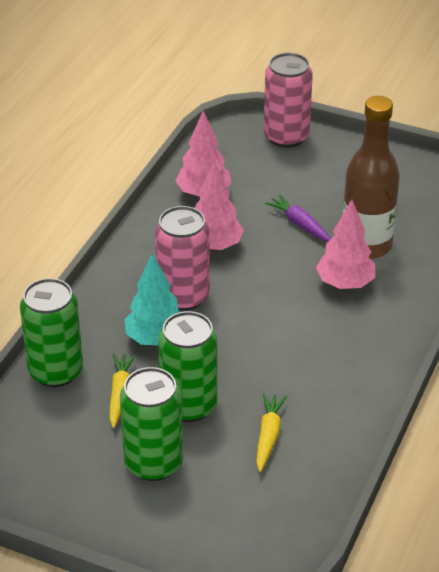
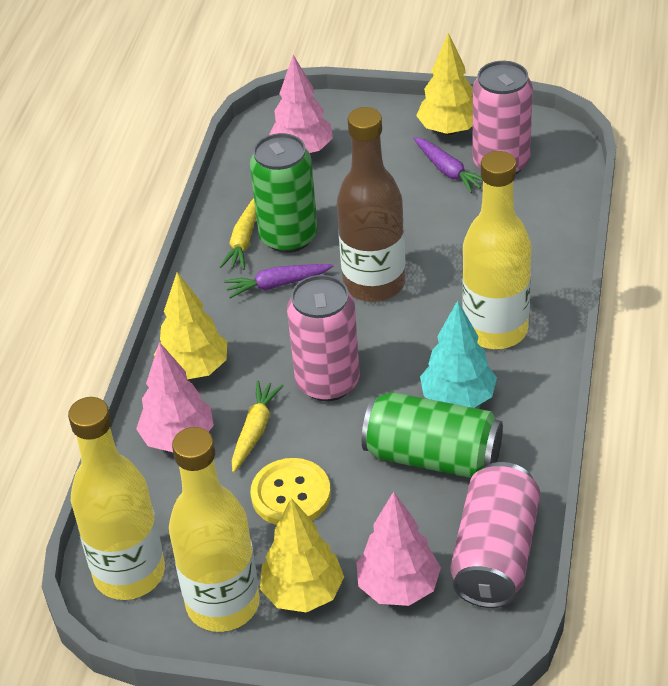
green can: 3 -> 2
pink can: 2 -> 3
purple carrot: 1 -> 2
yellow bottle: 0 -> 3
yellow button: 0 -> 1
yellow tree: 0 -> 3

